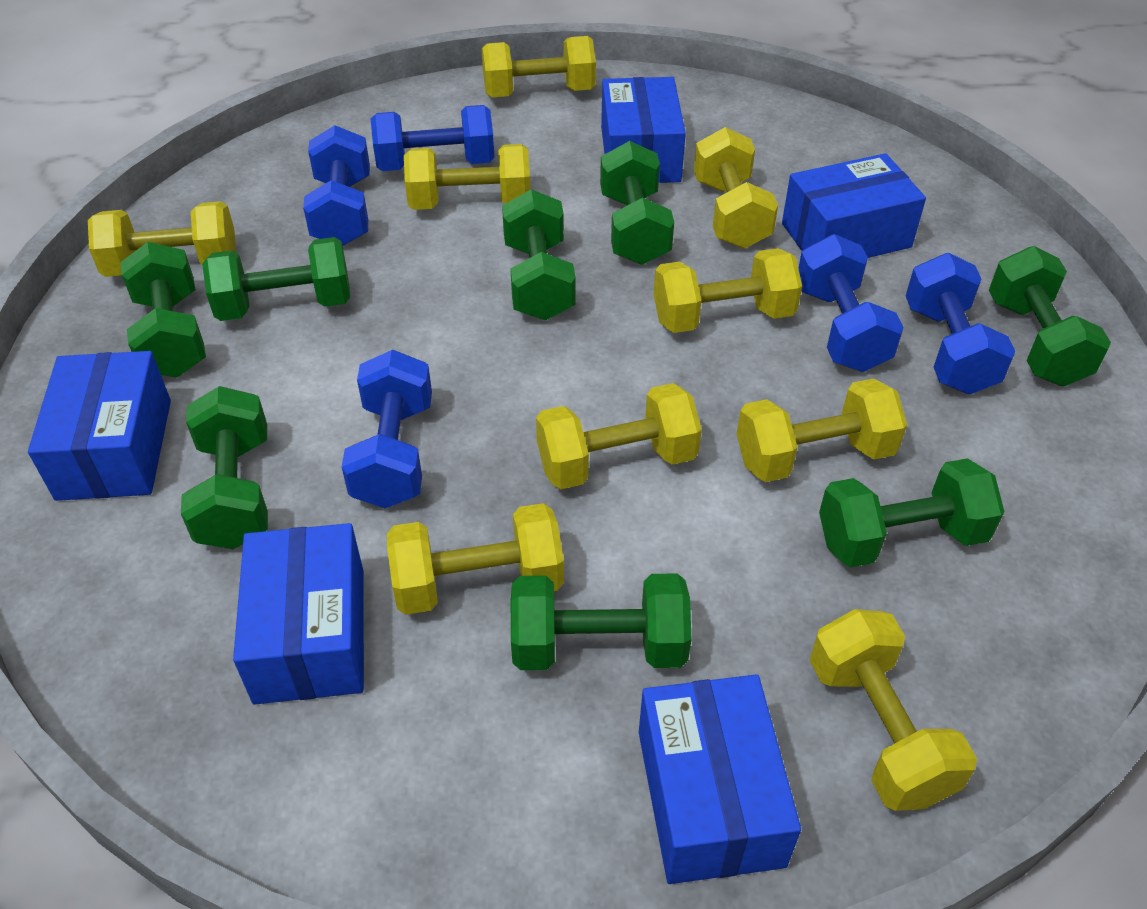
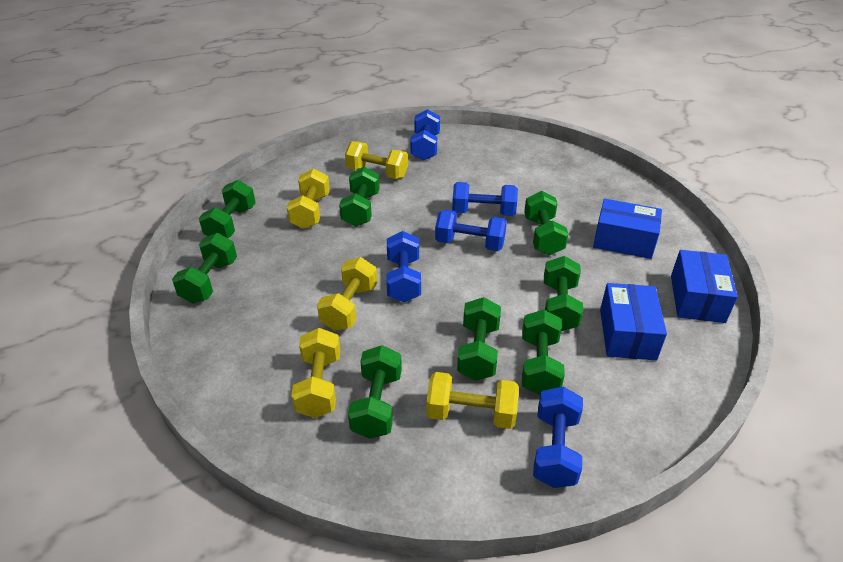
blue box: 5 -> 3
yellow dumbbell: 9 -> 5

